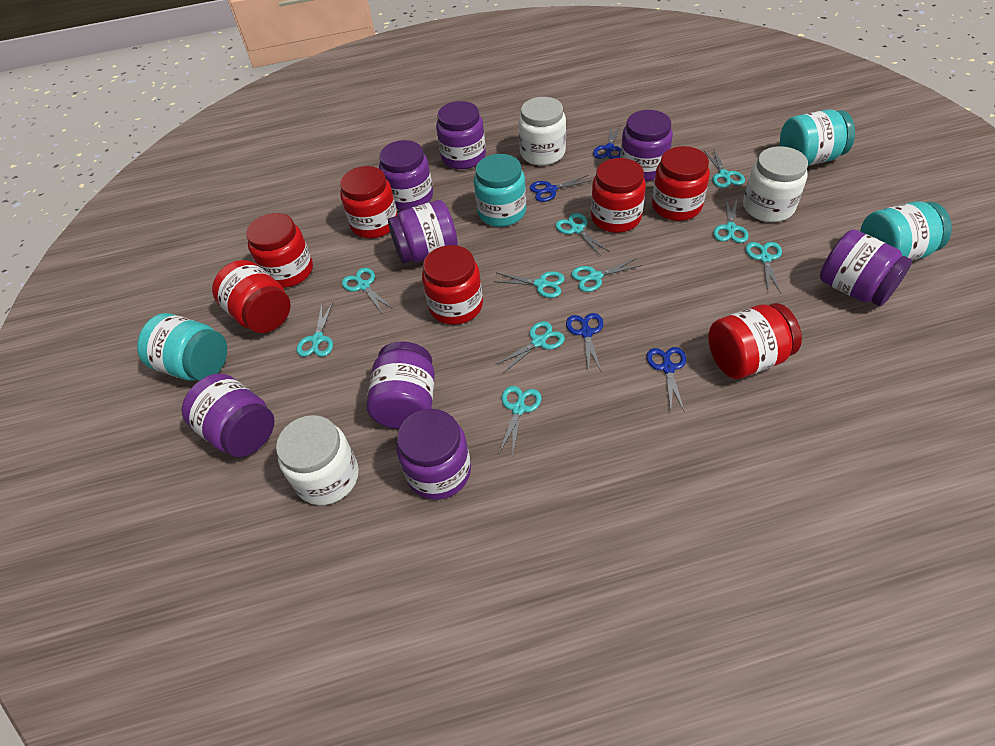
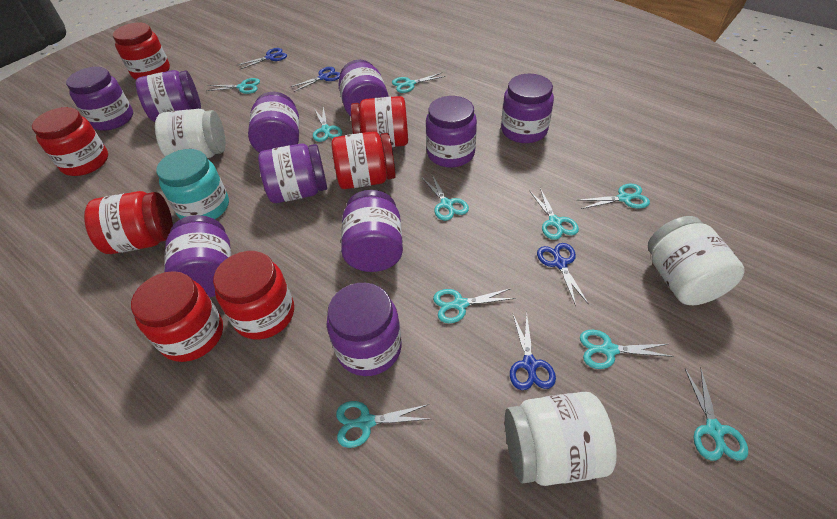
purple jar: 8 -> 10
turquoise jar: 4 -> 1

